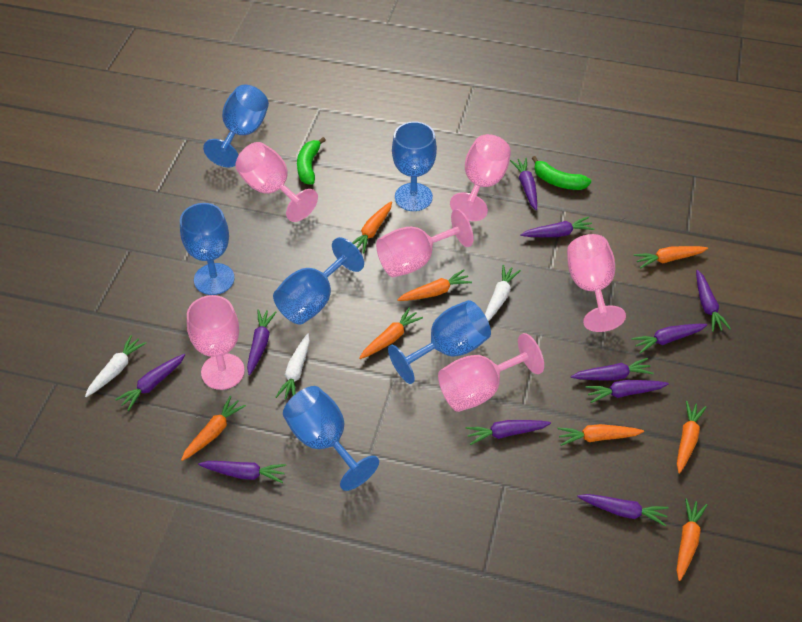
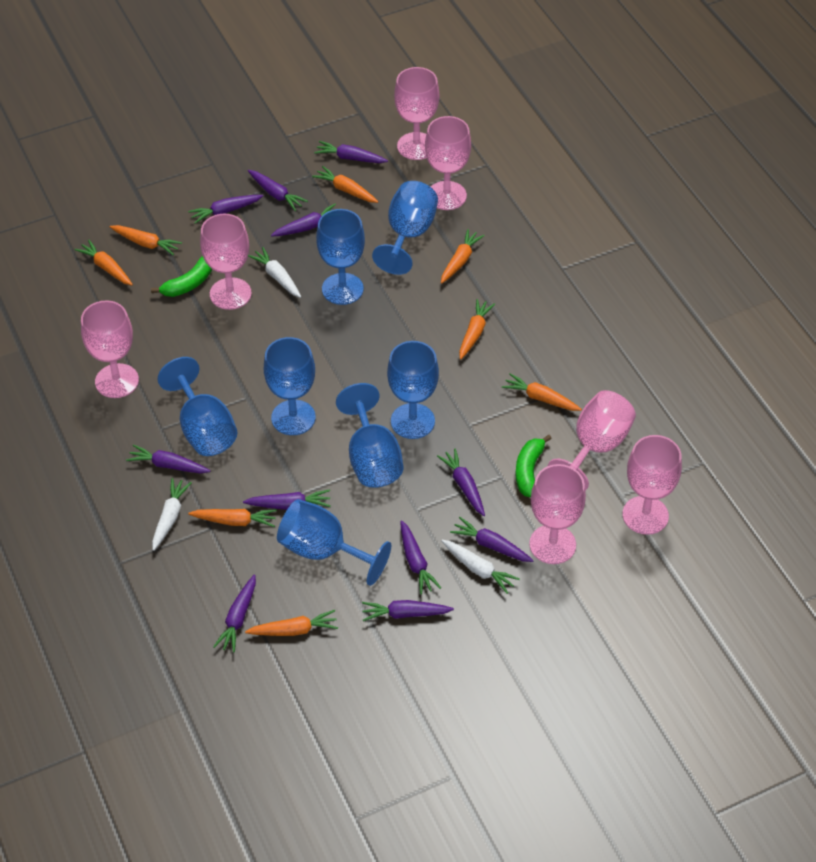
blue goblet: 6 -> 7
pink goblet: 6 -> 7

